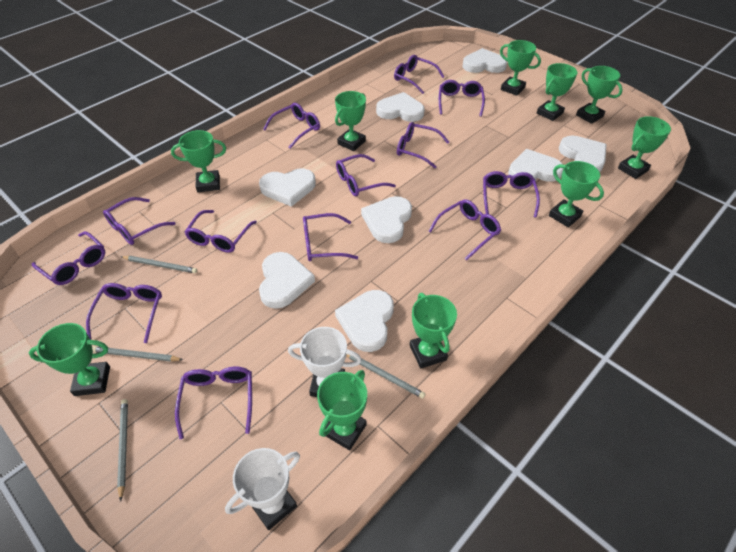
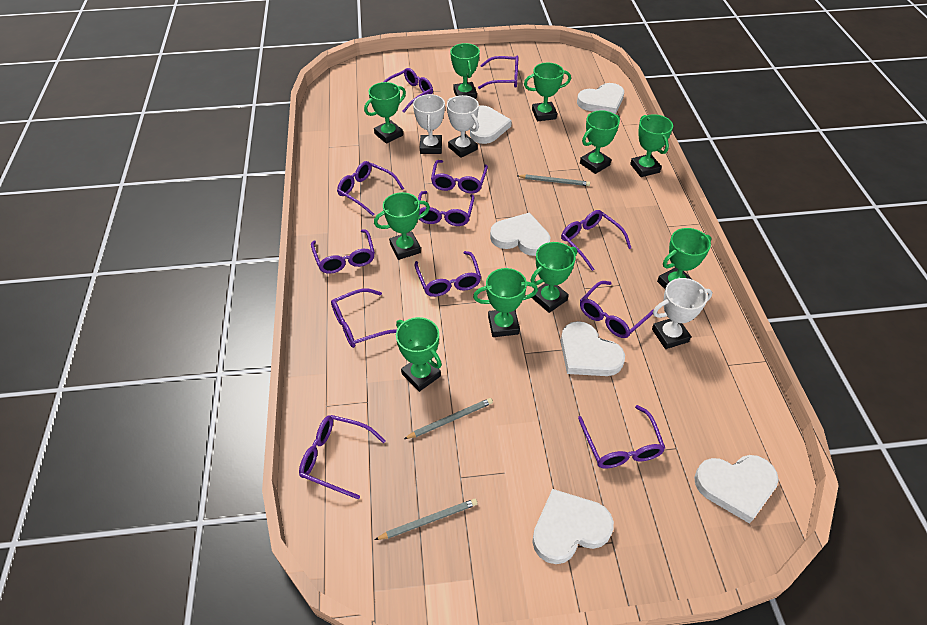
grey pencil: 4 -> 3
purple glasses: 13 -> 12
white heart: 8 -> 6
white trophy: 2 -> 3

